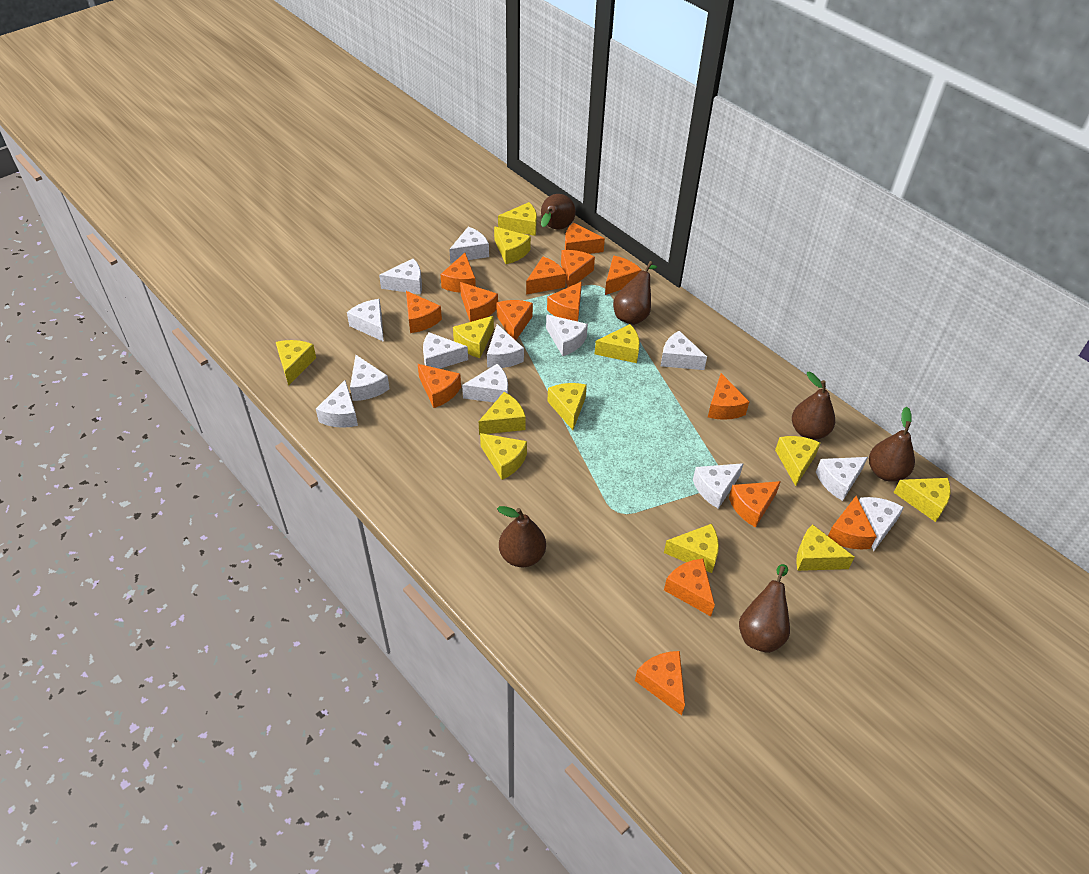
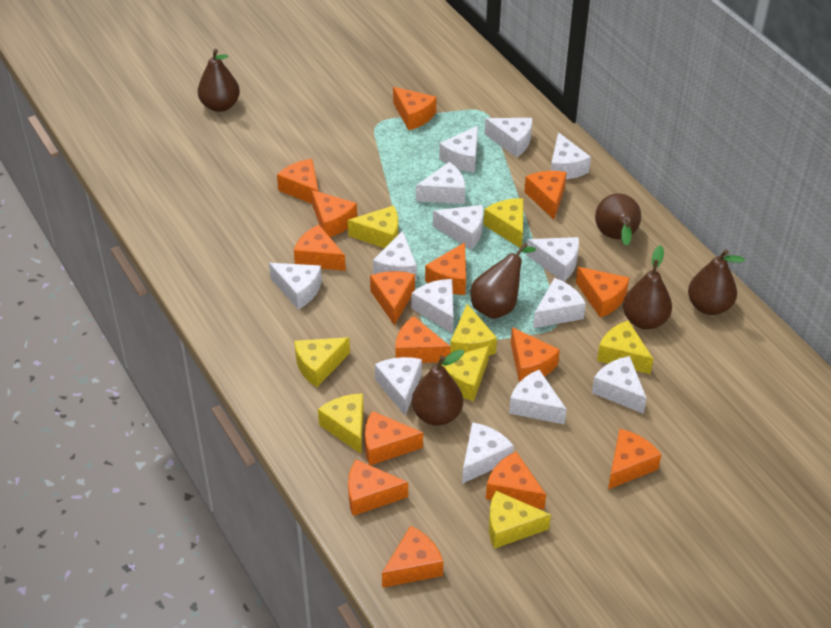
white cheese: 13 -> 14
yellow cheese: 12 -> 8

